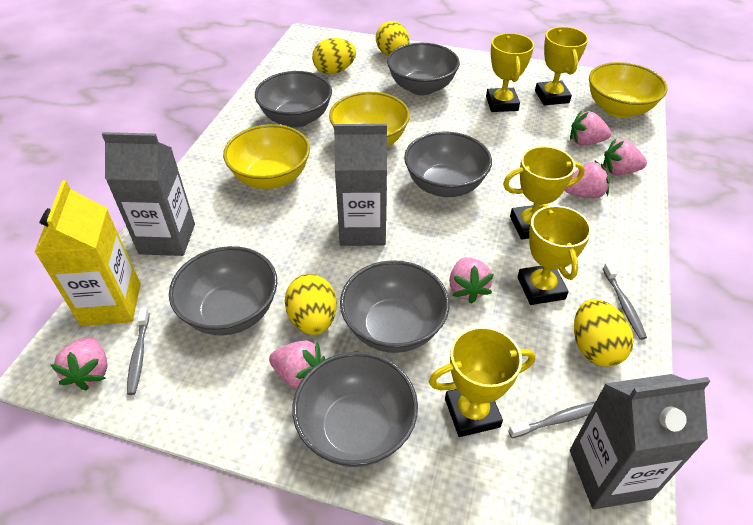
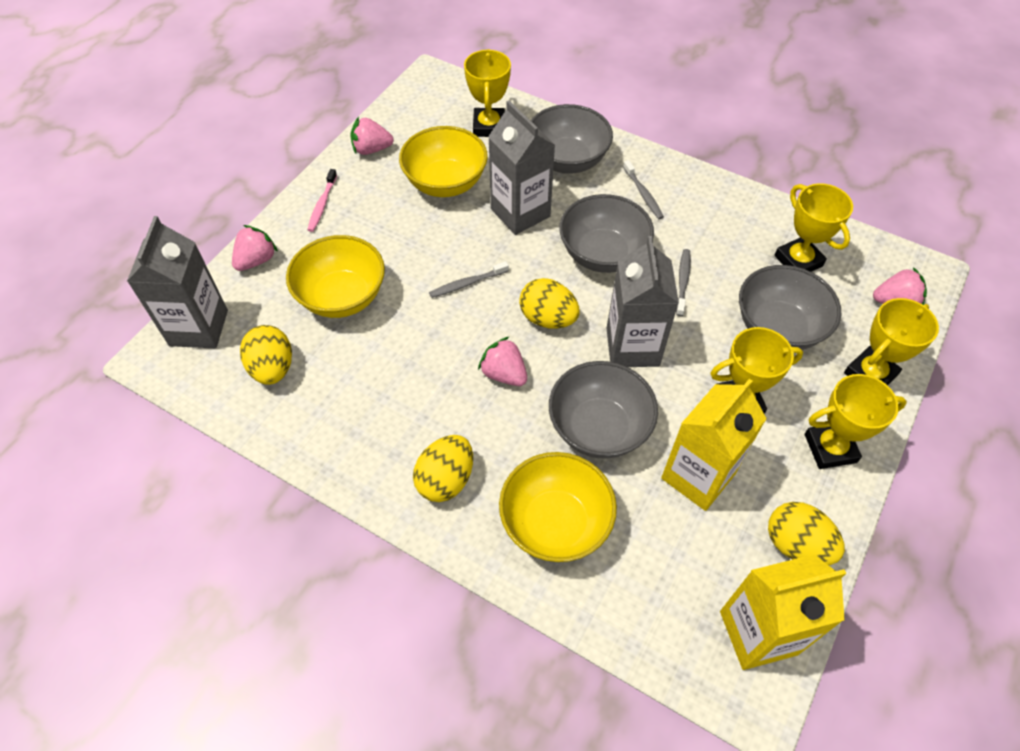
grey bowl: 6 -> 4
pink strawberry: 6 -> 4
pink toothbrush: 0 -> 1
yellow carton: 1 -> 2

